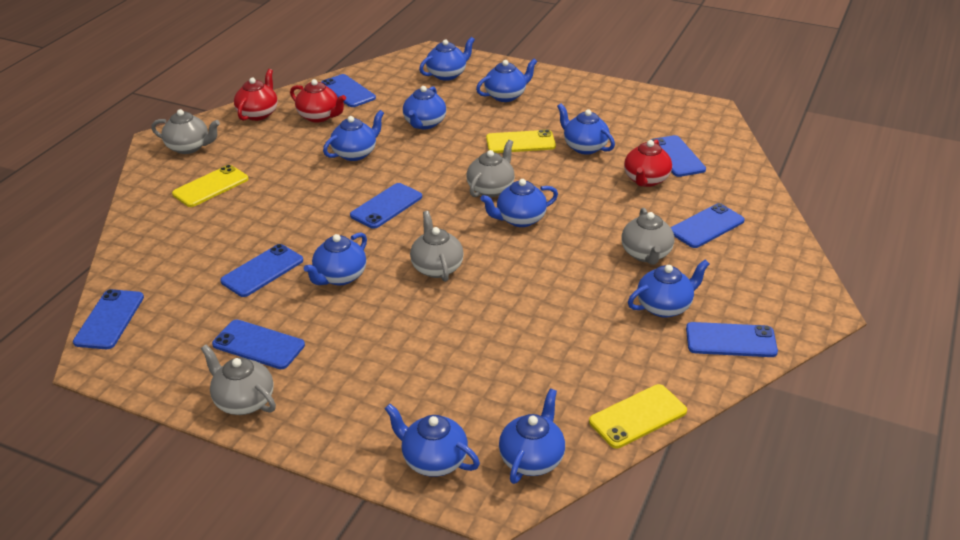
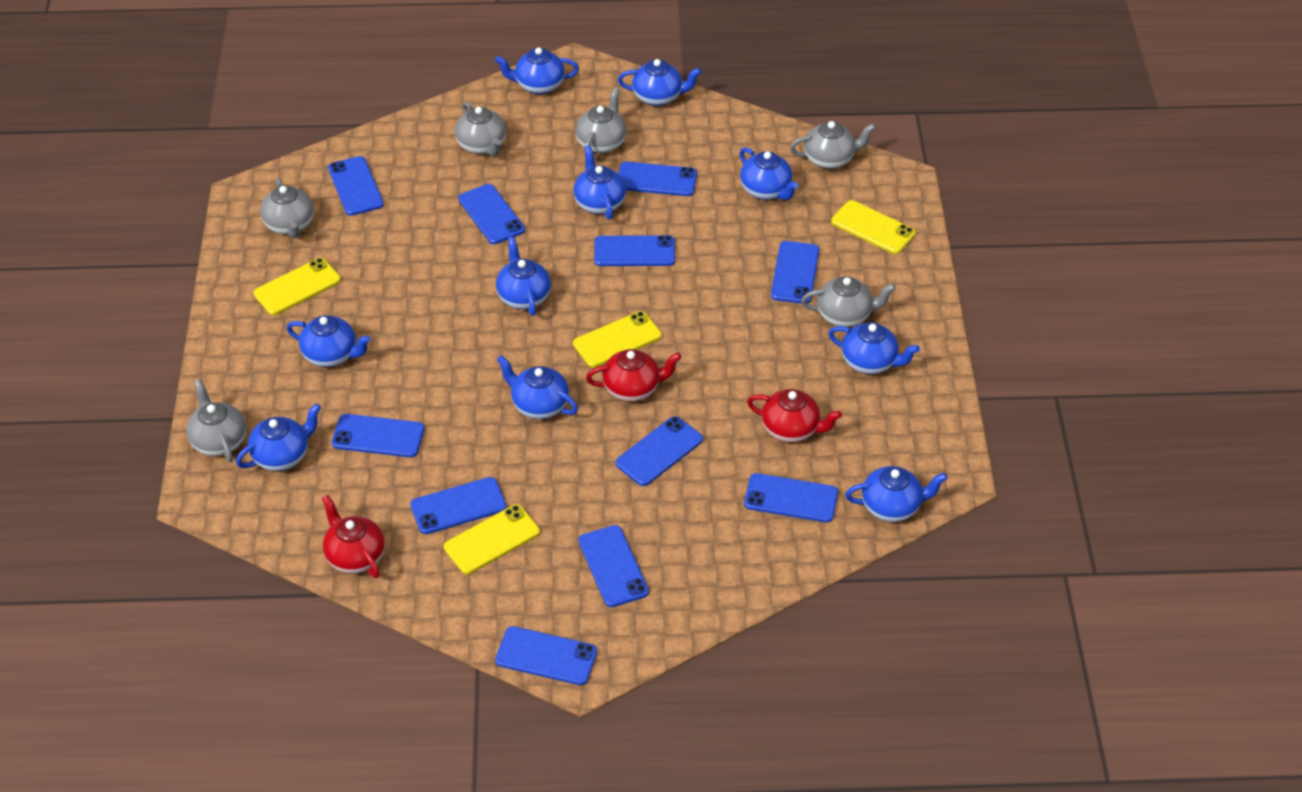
blue phone: 8 -> 11
grey teapot: 5 -> 6
yellow phone: 3 -> 4

